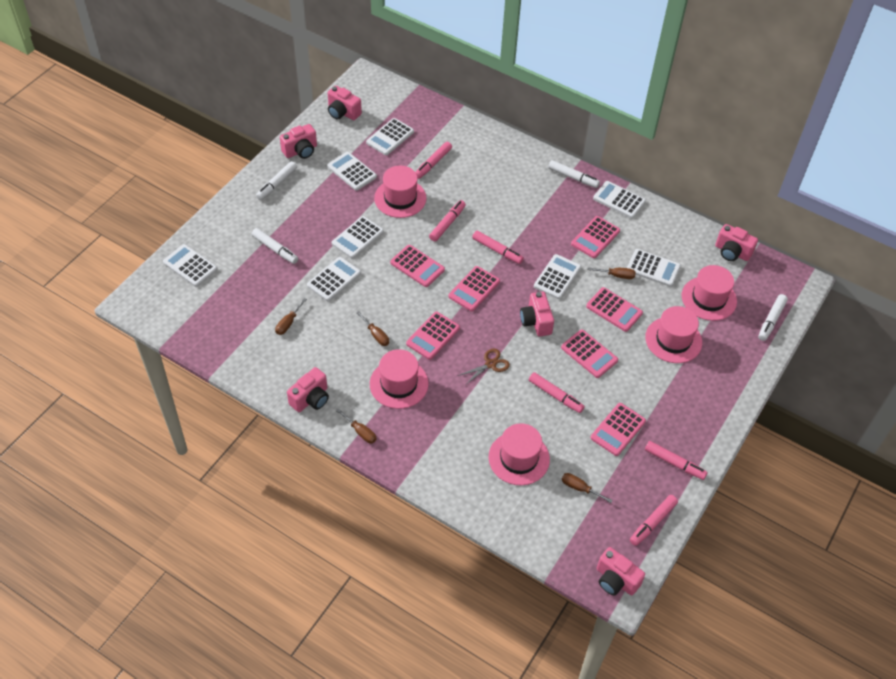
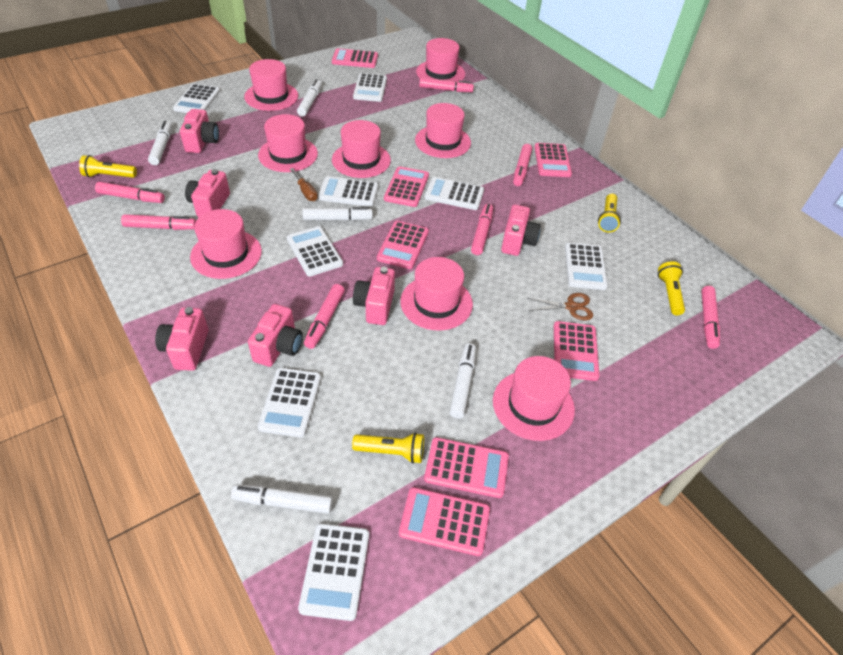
brown screwdriver: 5 -> 1
pink hat: 5 -> 8
pink marker: 6 -> 7
white marker: 4 -> 5
yellow flashlight: 0 -> 4

